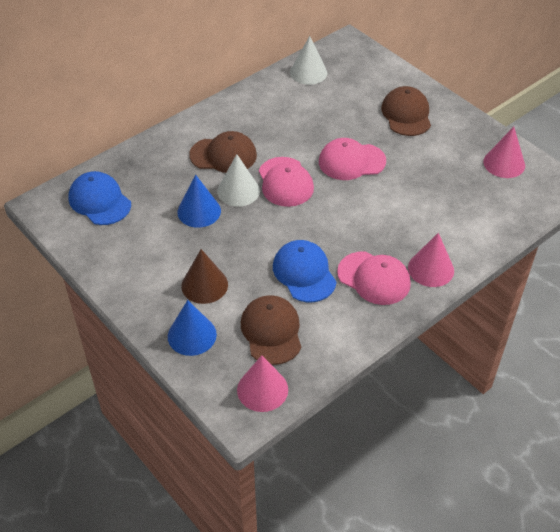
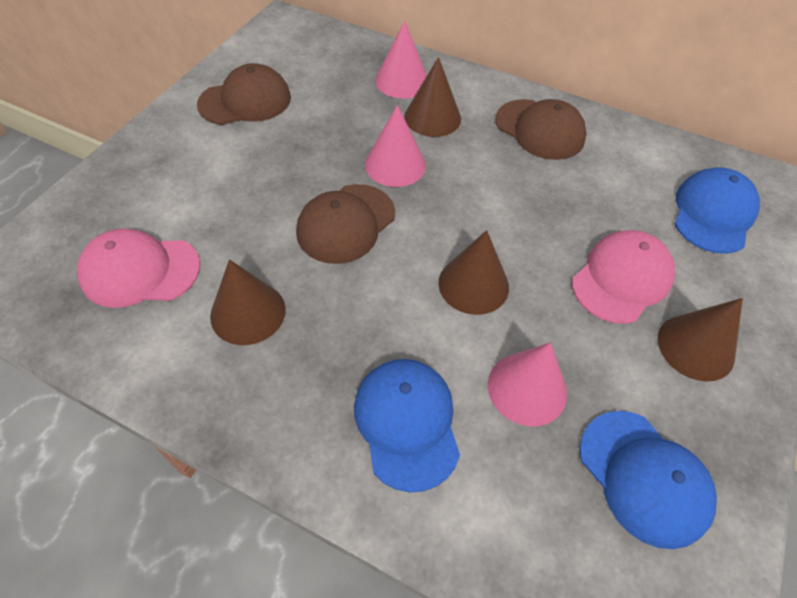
blue cap: 2 -> 3
blue cone: 2 -> 0
brown cone: 1 -> 4
pink cap: 3 -> 2
white cone: 2 -> 0

